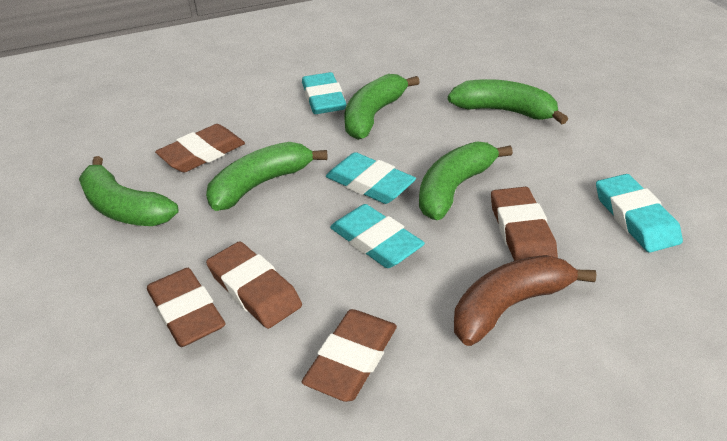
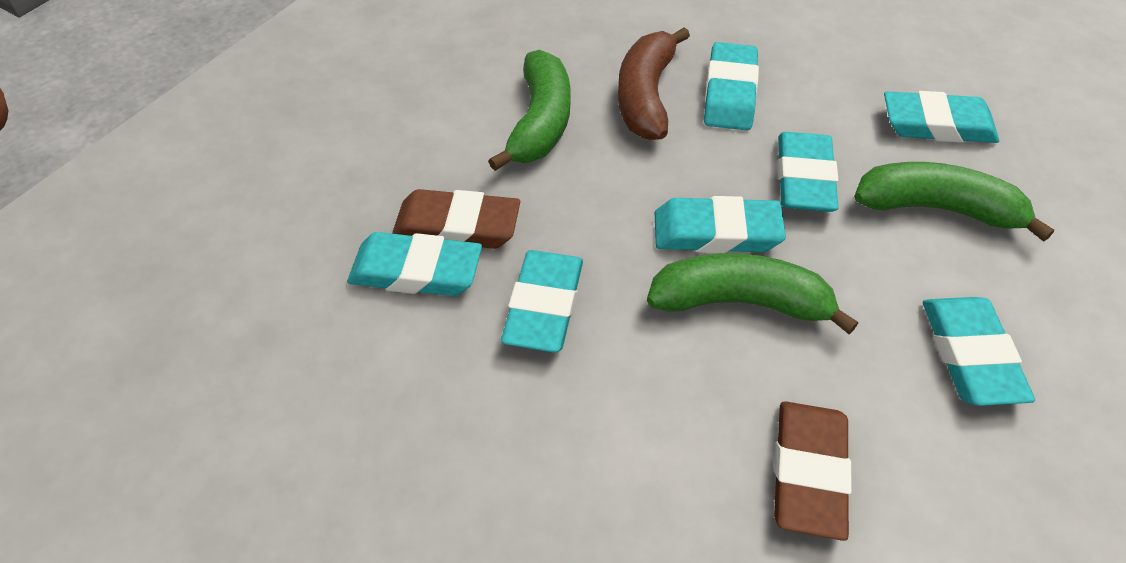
brown eraser: 5 -> 2
green banana: 5 -> 3
turquoise eraser: 4 -> 7

